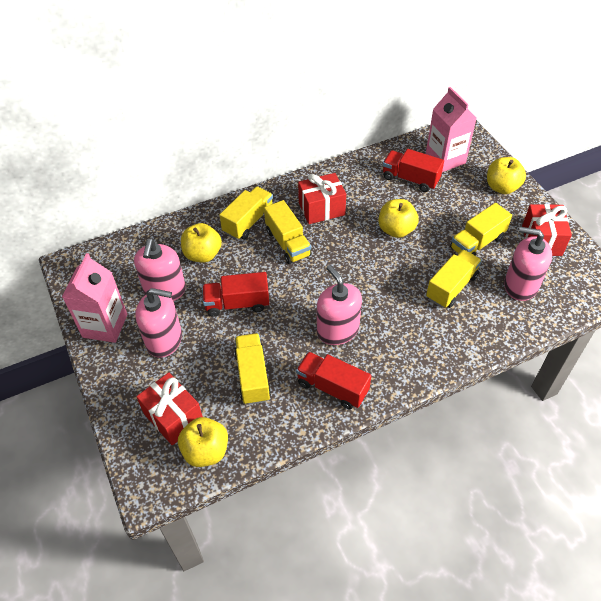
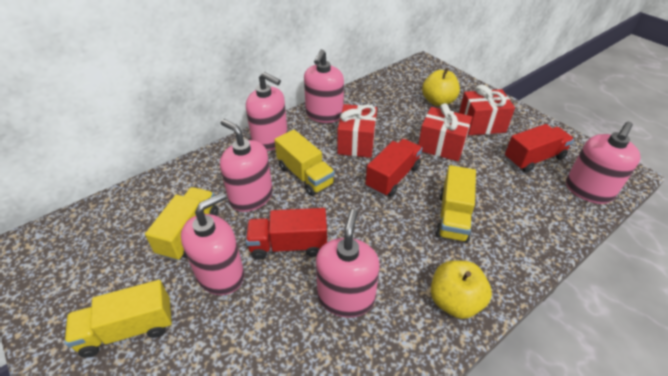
pink carton: 2 -> 0
pink soap dispenser: 4 -> 6
yellow apple: 4 -> 2
yellow truck: 5 -> 4

